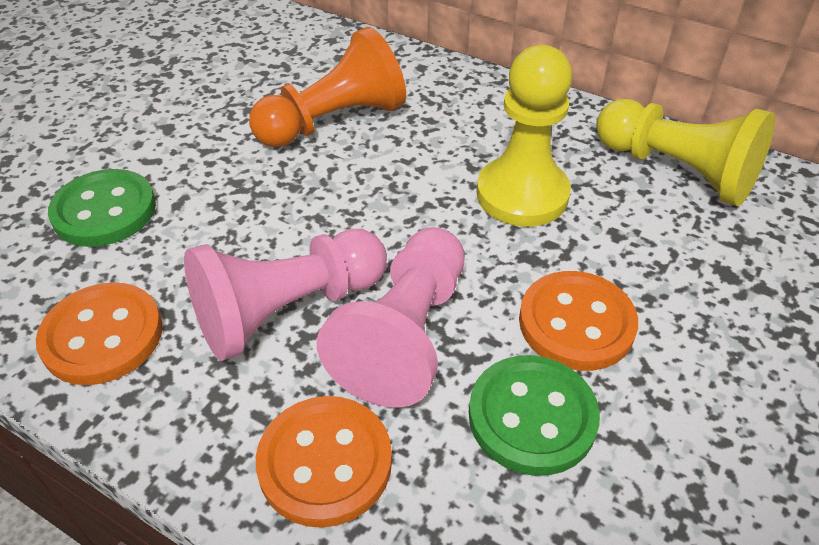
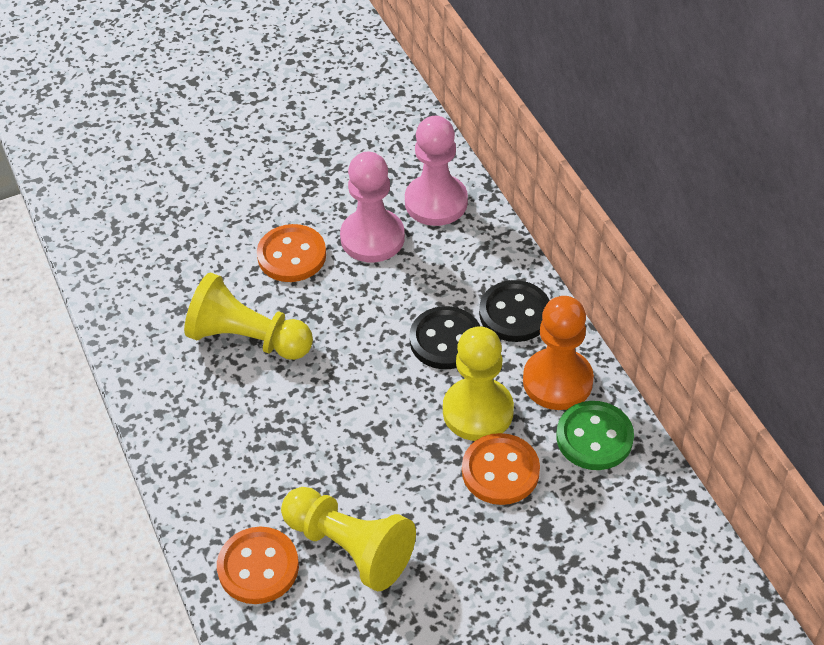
black button: 0 -> 2
green button: 2 -> 1
yellow pawn: 2 -> 3

